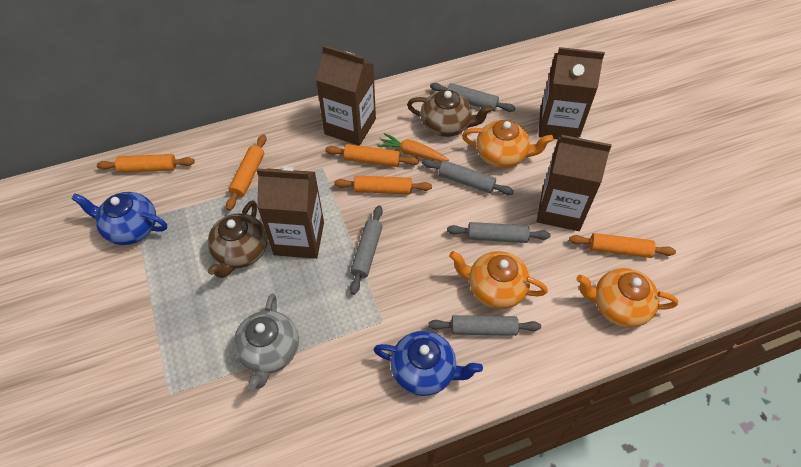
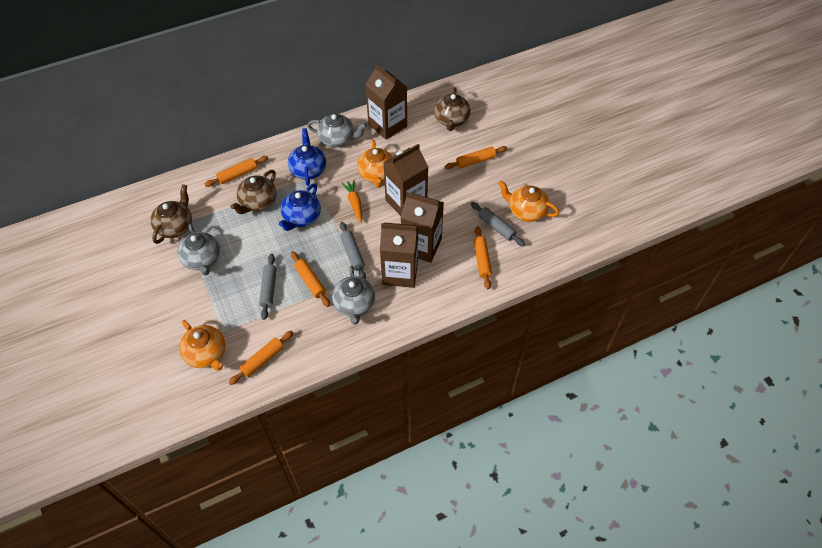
brown teapot: 2 -> 3
grey rolling pin: 5 -> 3
grey teapot: 1 -> 3

